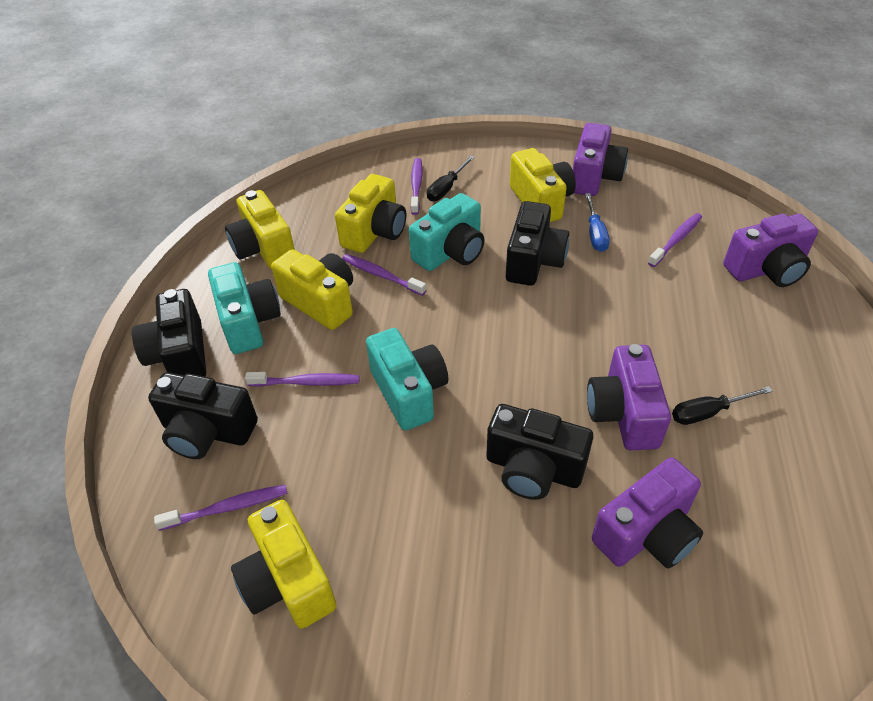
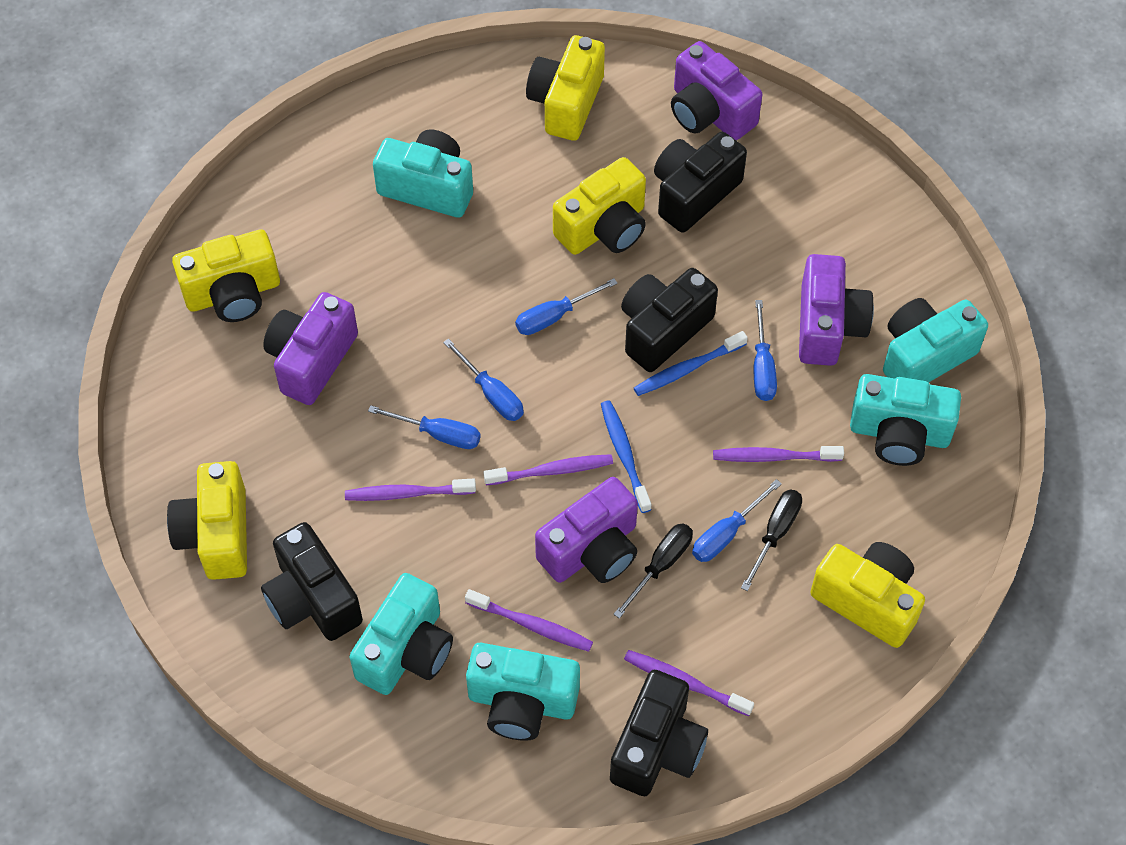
blue screwdriver: 1 -> 5
blue toothbrush: 0 -> 2
turquoise camera: 3 -> 5

